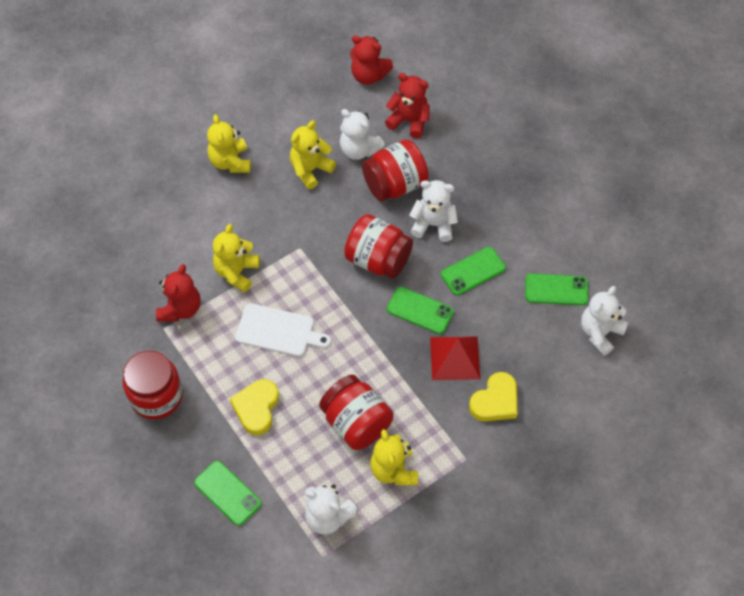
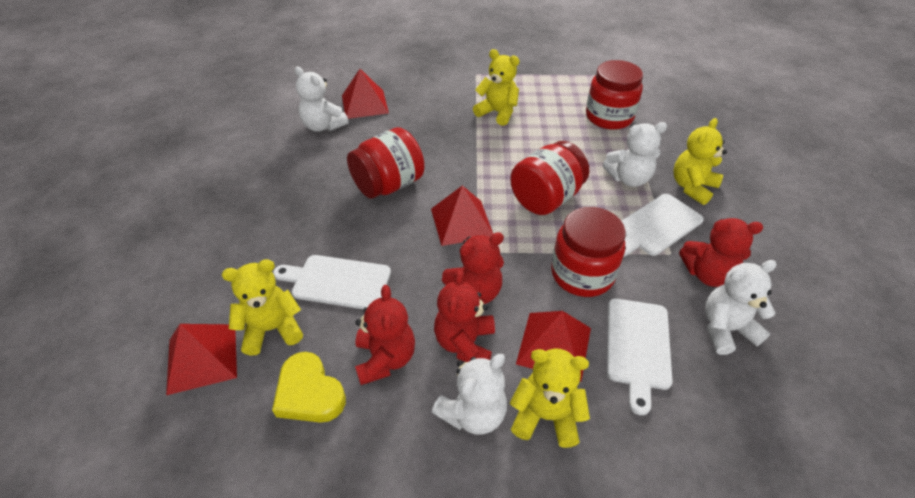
green phone: 4 -> 0
red pyramid: 1 -> 4
red teddy bear: 3 -> 4
white cutting board: 1 -> 3
yellow heart: 2 -> 1

